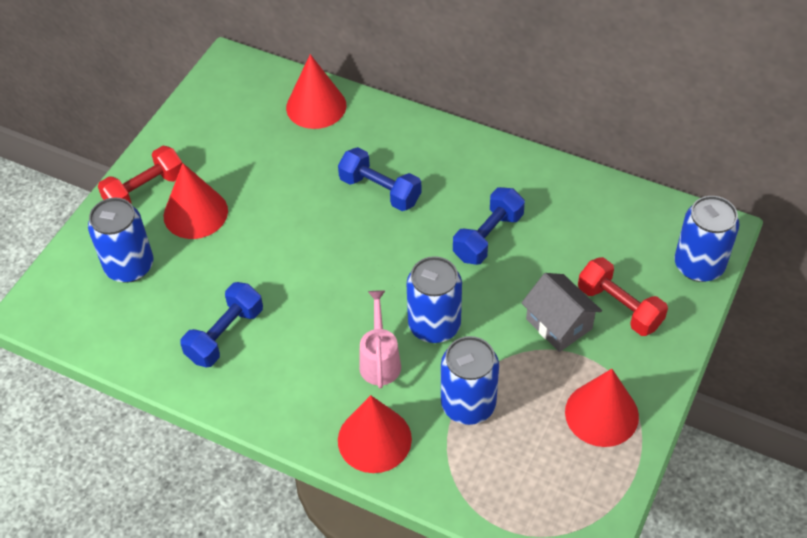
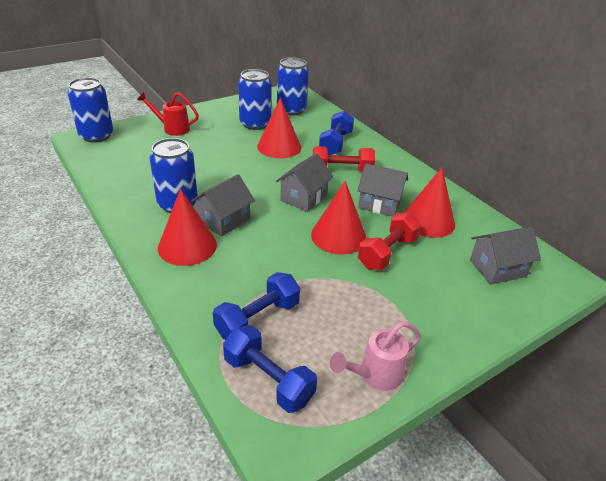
grey house: 1 -> 4
red watering can: 0 -> 1

